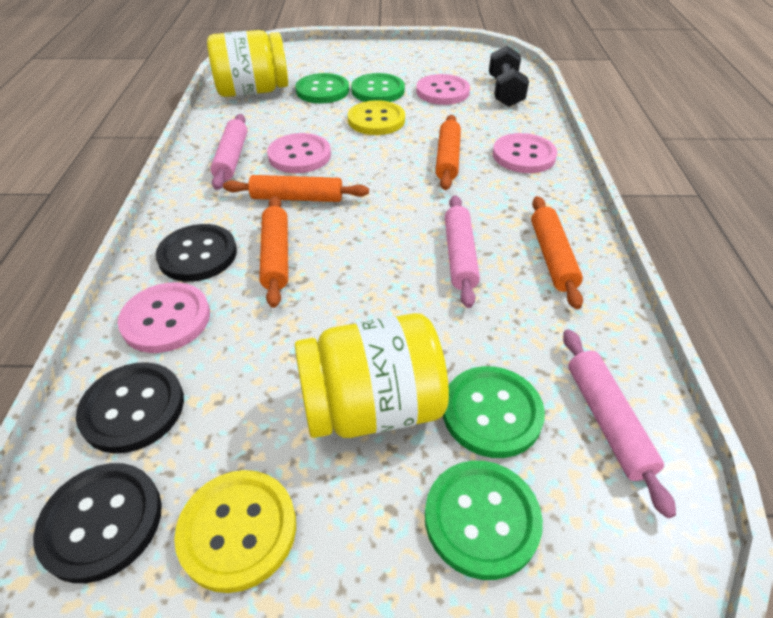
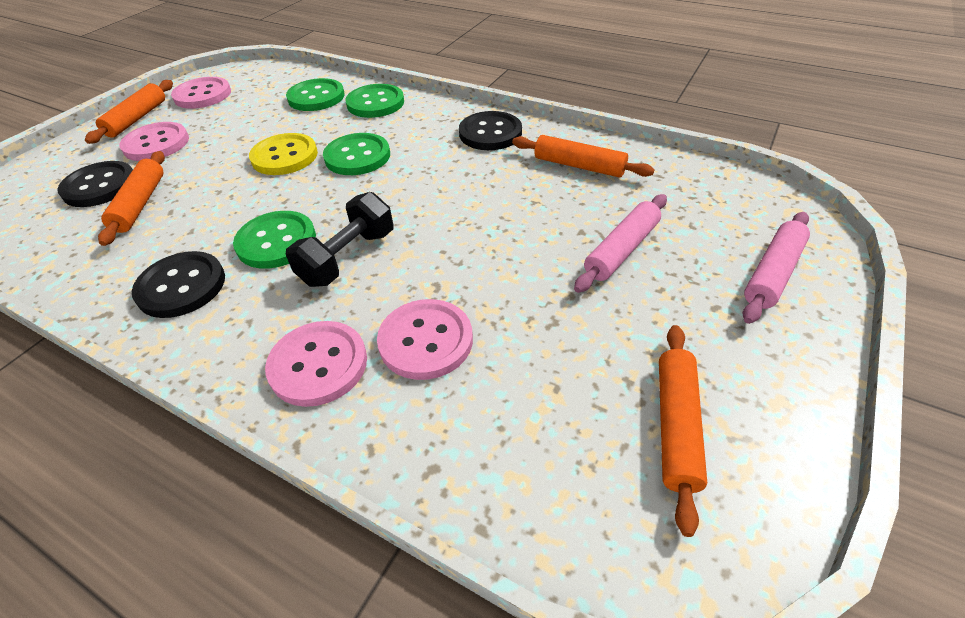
pink rolling pin: 3 -> 2
yellow button: 2 -> 1
yellow jar: 2 -> 0

